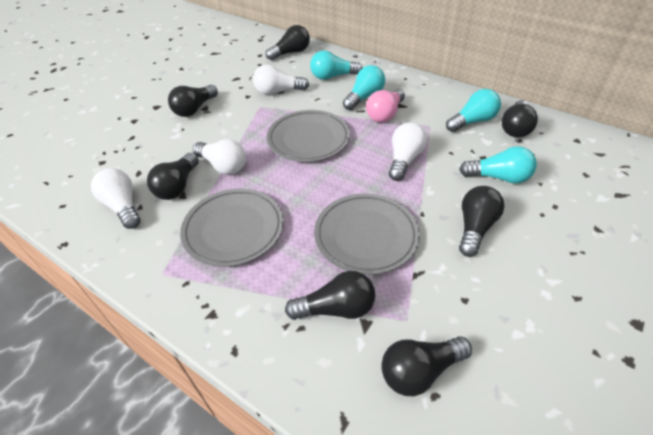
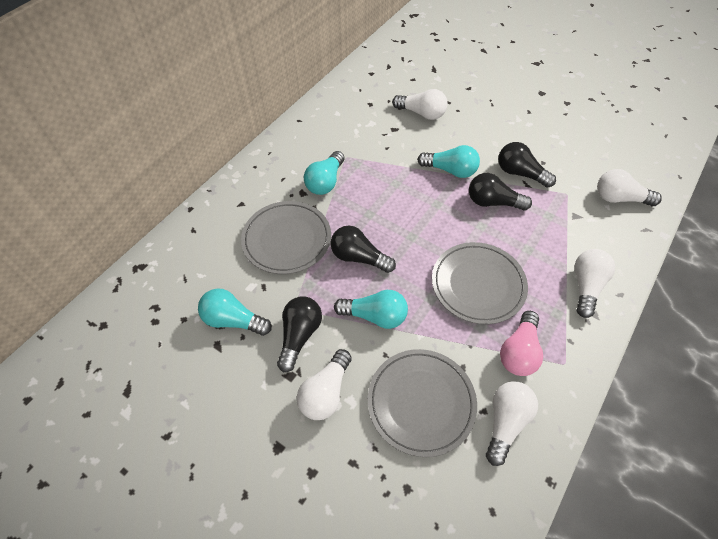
black light bulb: 7 -> 4
white light bulb: 4 -> 5

